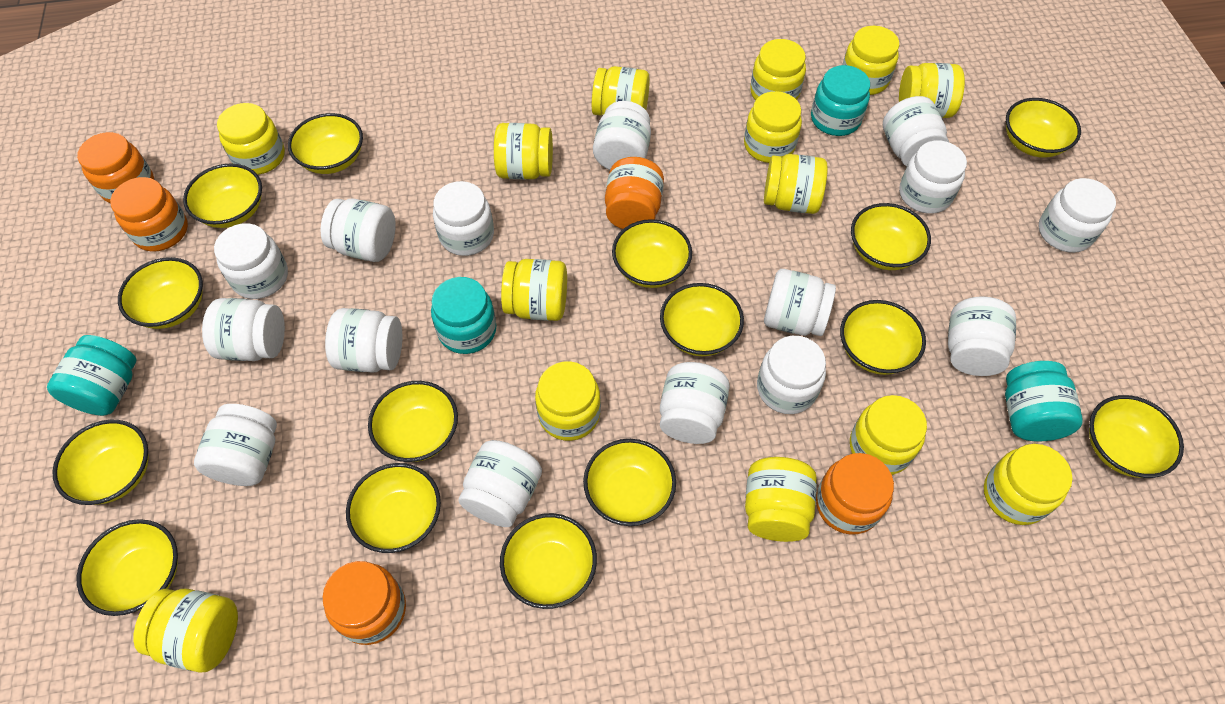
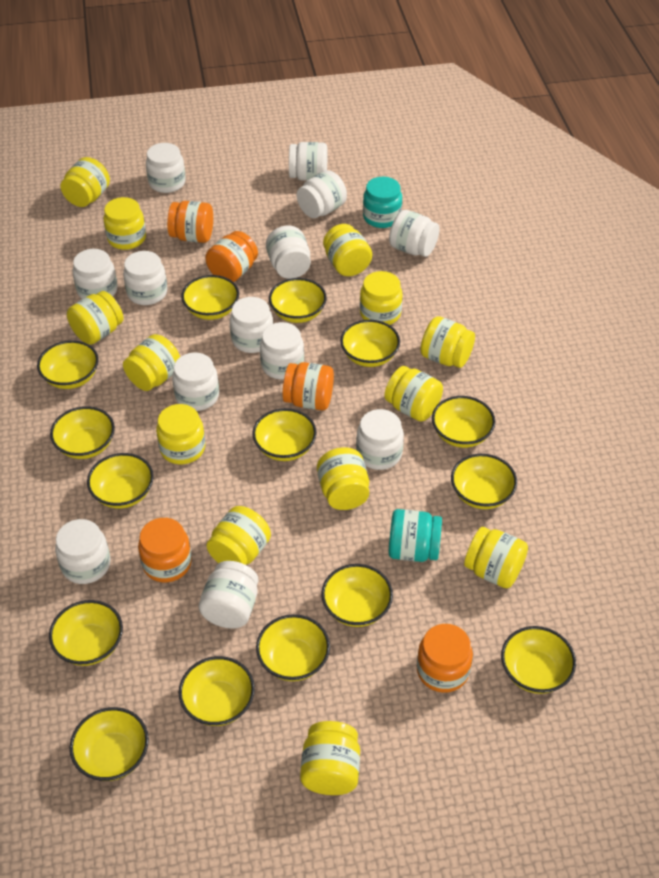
turquoise jar: 4 -> 2
white jar: 15 -> 13
yellow jar: 14 -> 13

